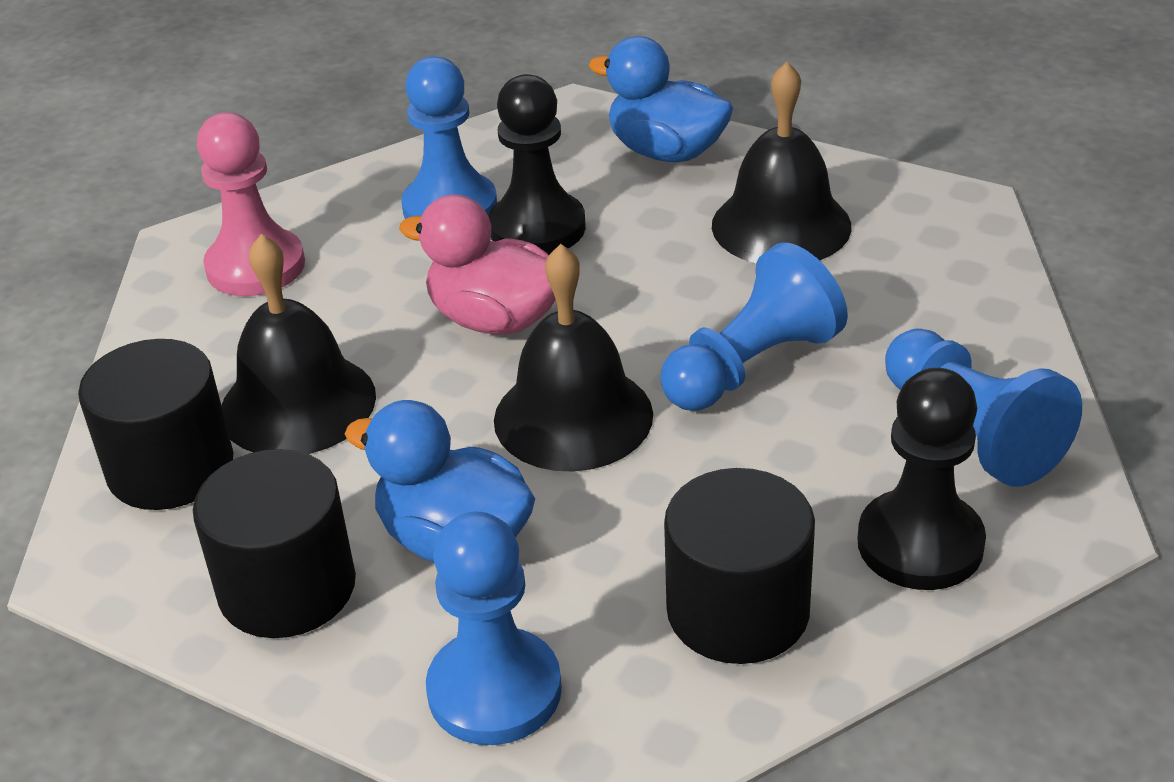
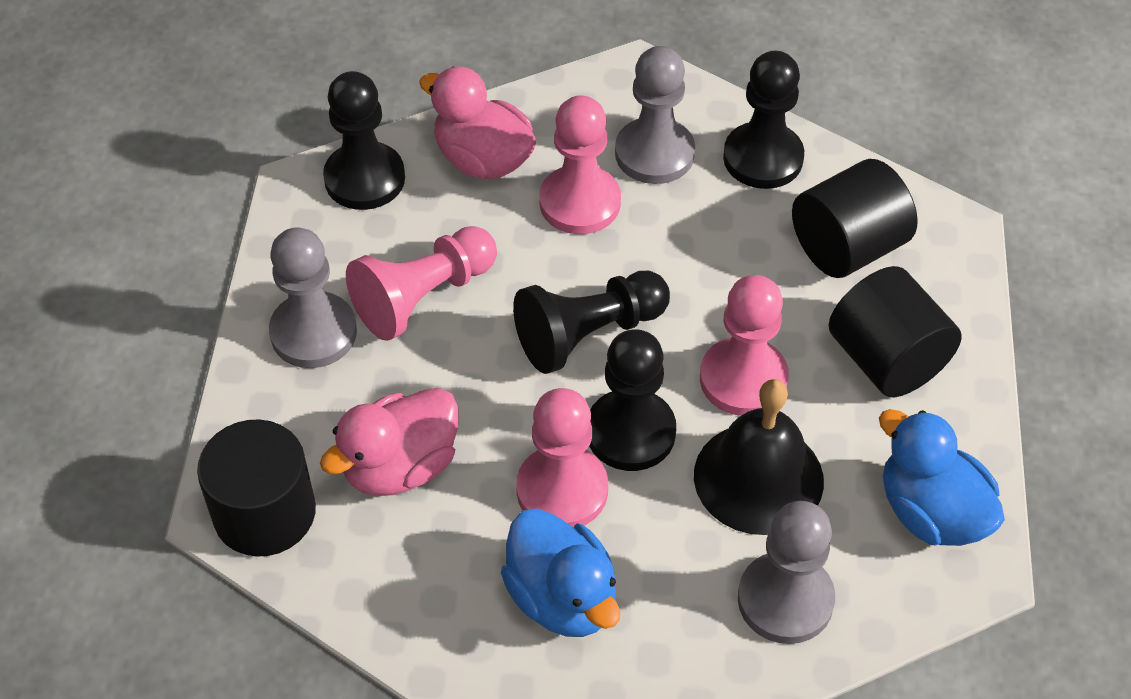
black bell: 3 -> 1
black pawn: 2 -> 4
blue pawn: 4 -> 0
grey pawn: 0 -> 3
pink duck: 1 -> 2
pink pawn: 1 -> 4

